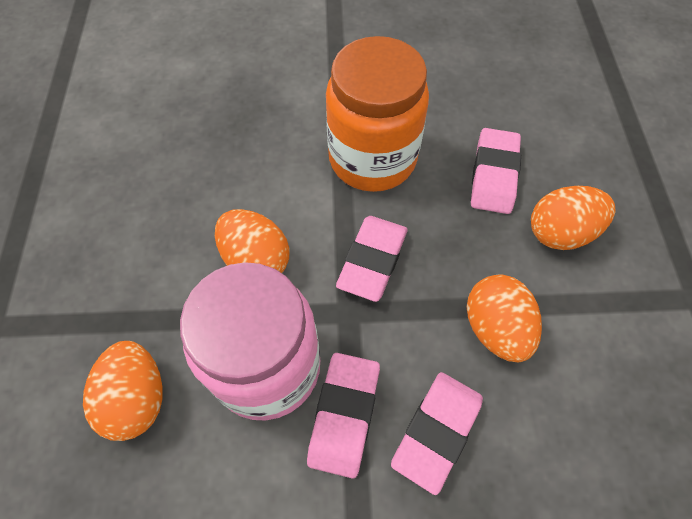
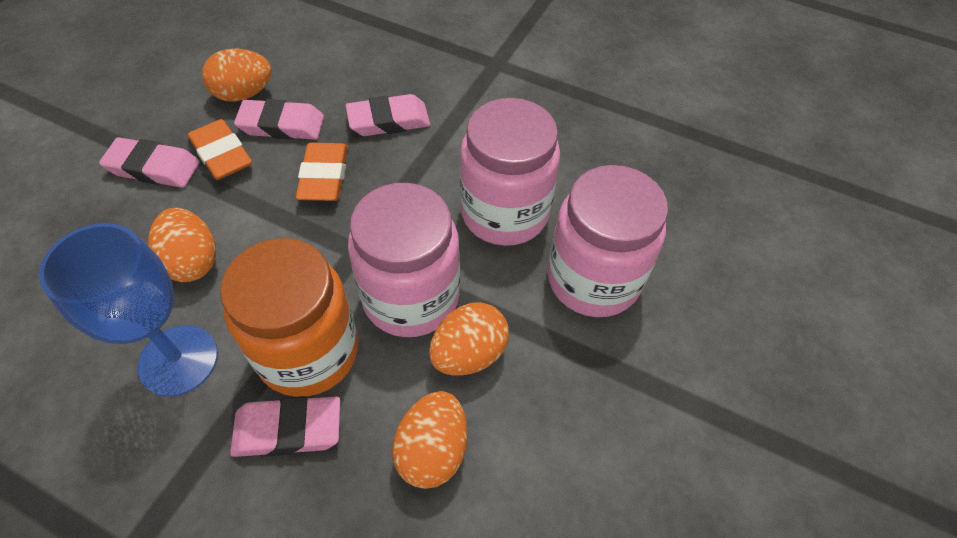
blue goblet: 0 -> 1
orange eraser: 0 -> 2
pink jar: 1 -> 3

